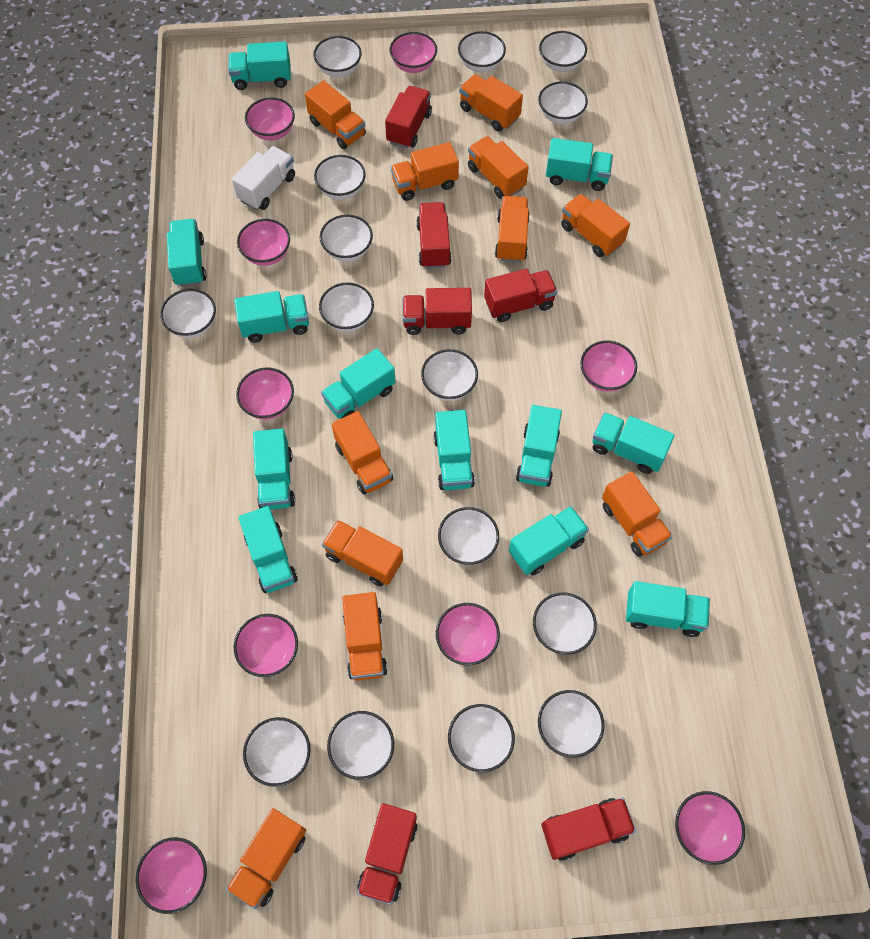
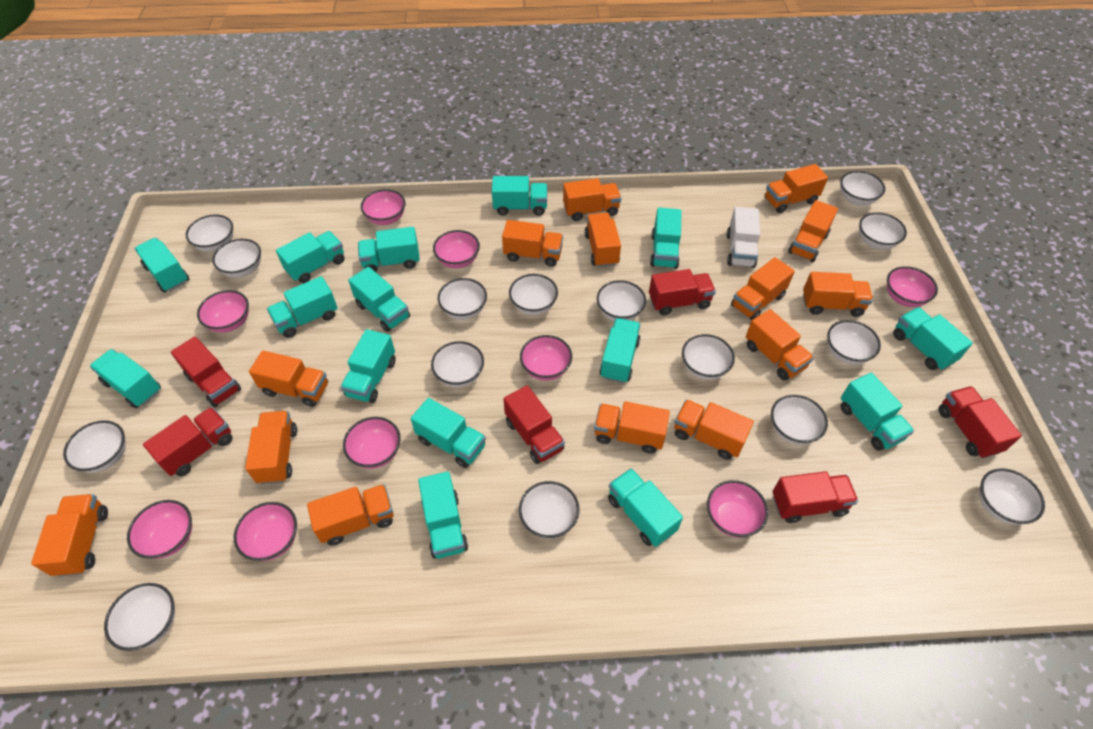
orange truck: 11 -> 14
turquoise truck: 12 -> 15

